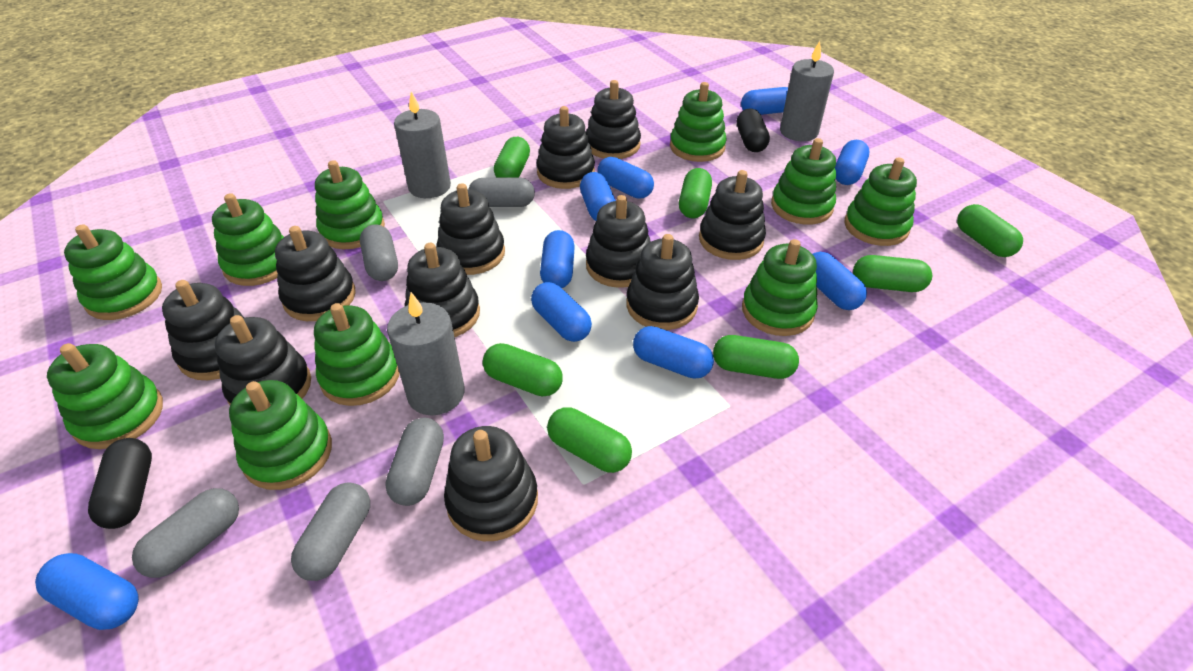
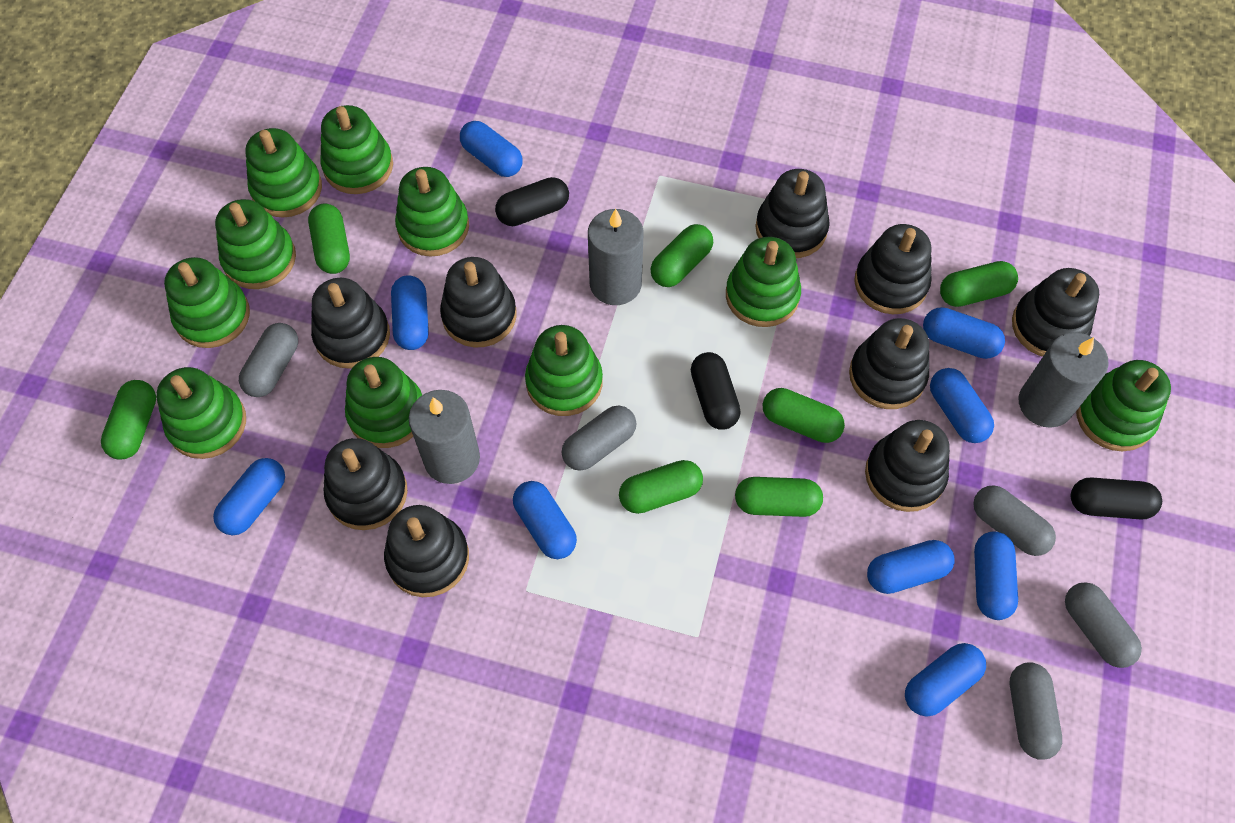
black capsule: 2 -> 3
black stacking toy: 11 -> 9

